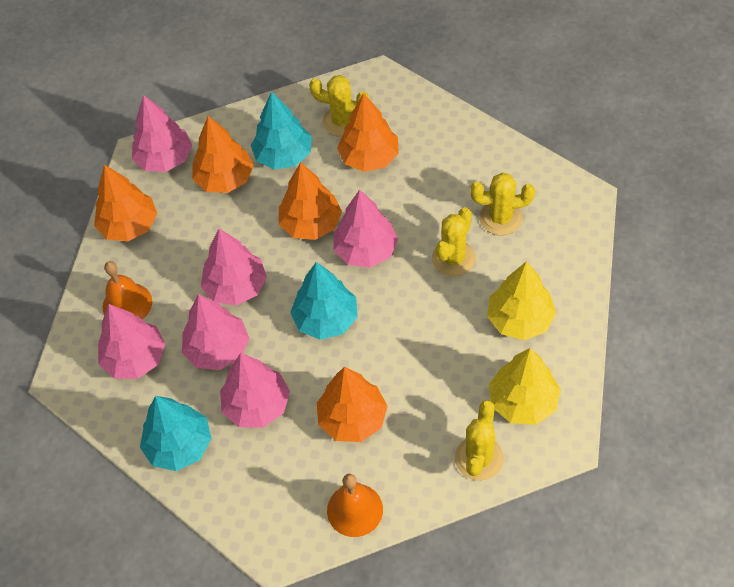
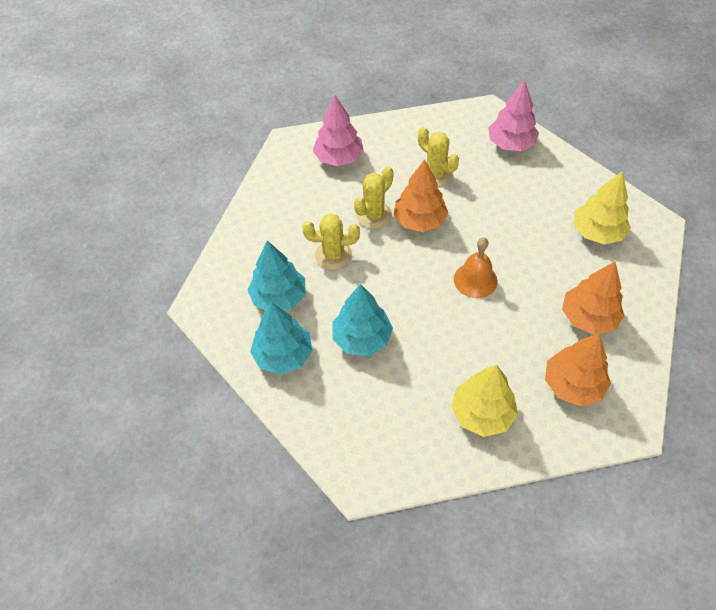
orange bell: 2 -> 1
orange tree: 5 -> 3
pink tree: 6 -> 2
yellow cactus: 4 -> 3

